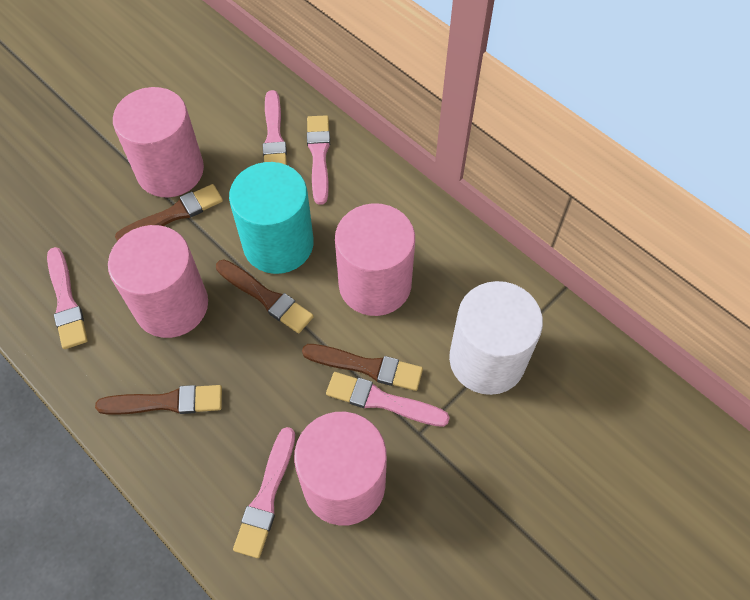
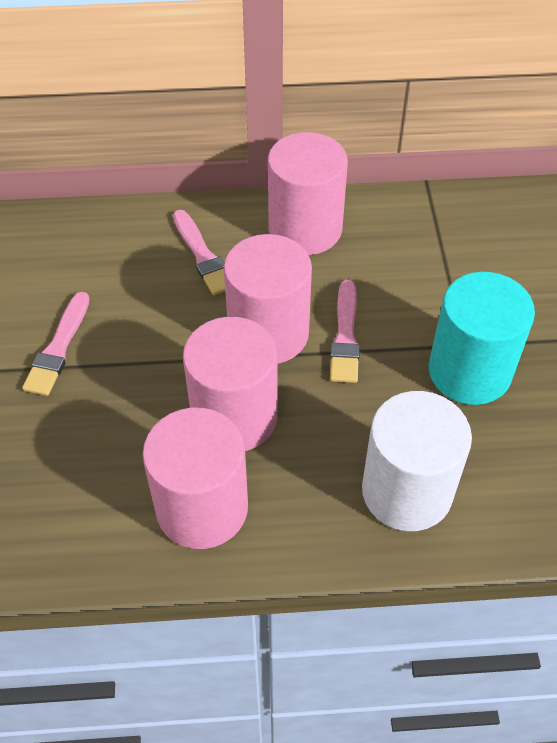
brown brush: 4 -> 0
pink brush: 5 -> 3

